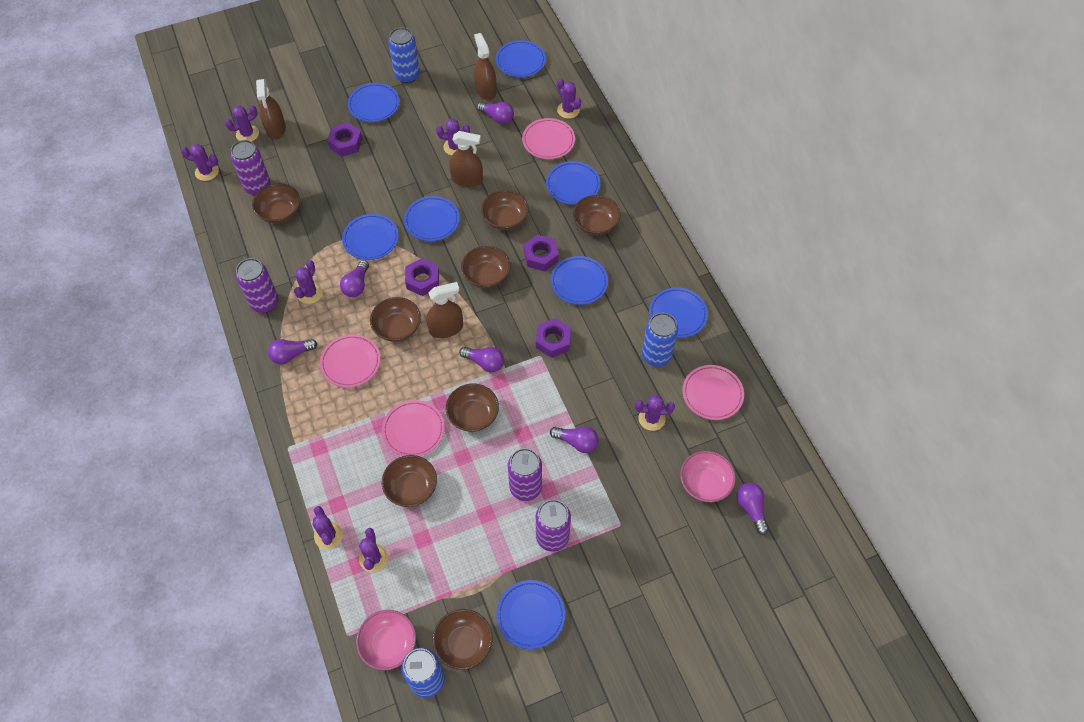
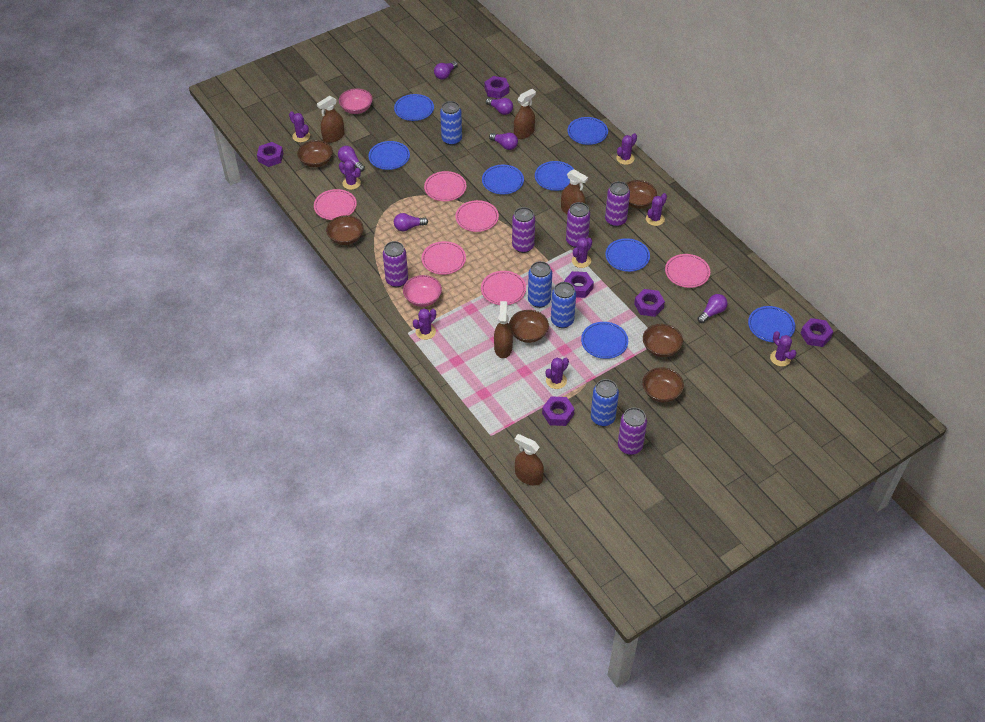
blue can: 3 -> 4
brown bowl: 8 -> 6
brown spray bottle: 4 -> 5
pink plate: 4 -> 6
purple can: 4 -> 5
purple nut: 4 -> 6

